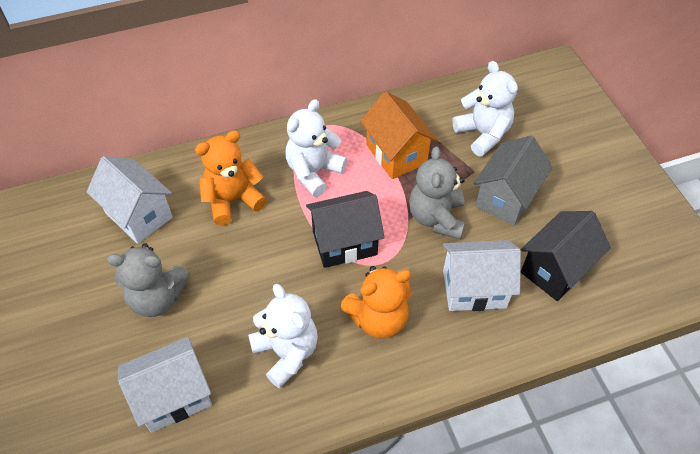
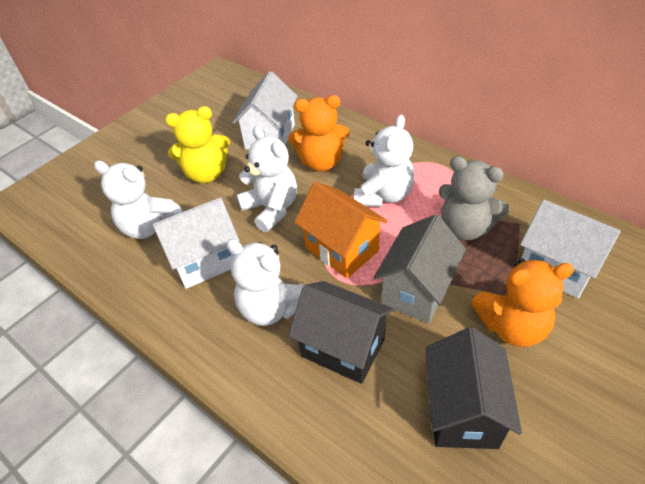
grey teddy bear: 2 -> 1
white teddy bear: 3 -> 4
yellow teddy bear: 0 -> 1

